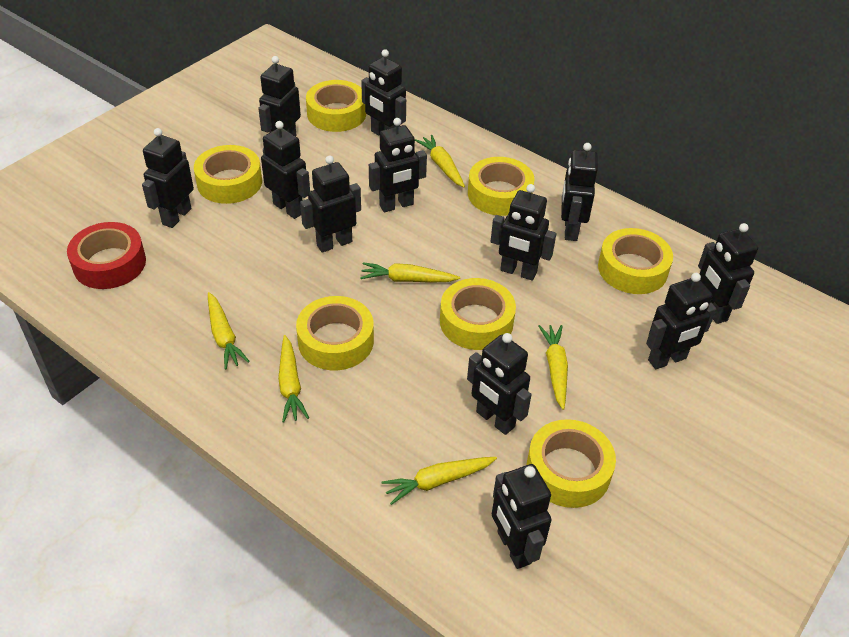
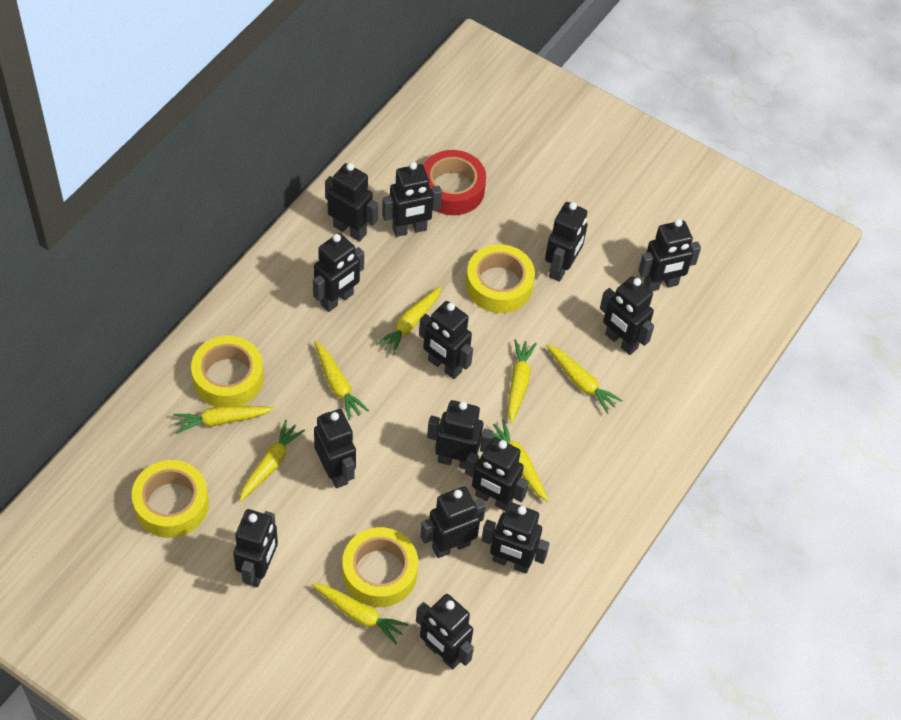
black robot: 12 -> 14
yellow carrot: 6 -> 8
yellow tape: 7 -> 4

